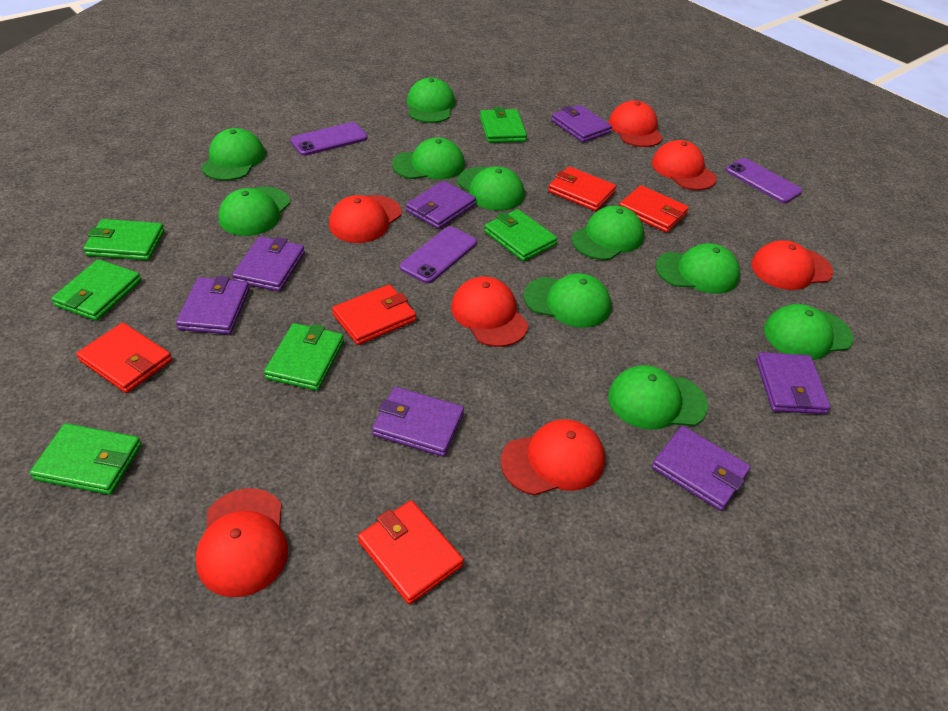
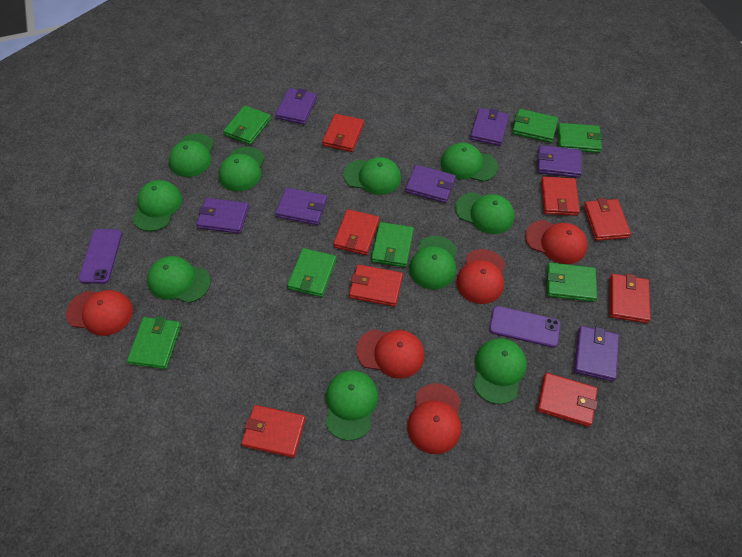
green wallet: 6 -> 7
purple phone: 3 -> 2
red cap: 7 -> 5
red wallet: 5 -> 8

